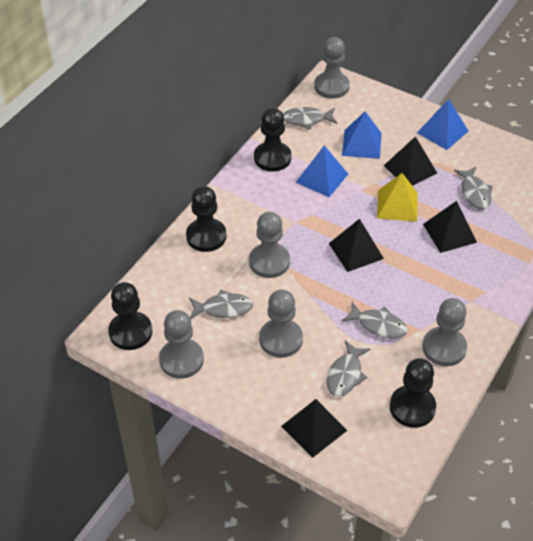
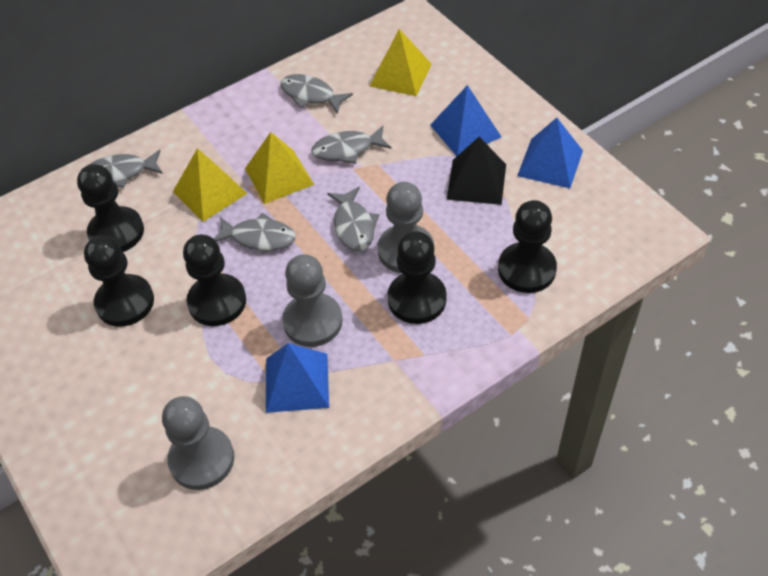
black pawn: 4 -> 5
black pyramid: 4 -> 1
grey pawn: 5 -> 3
yellow pyramid: 1 -> 3

